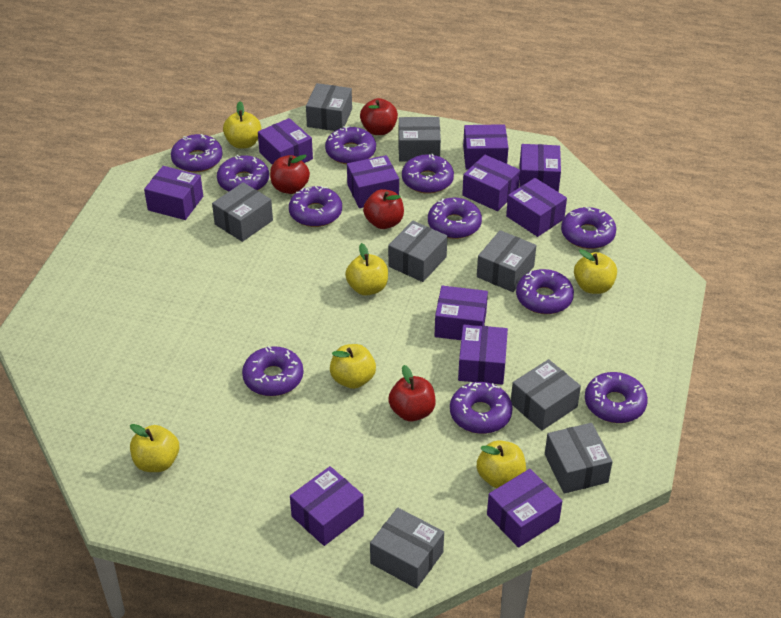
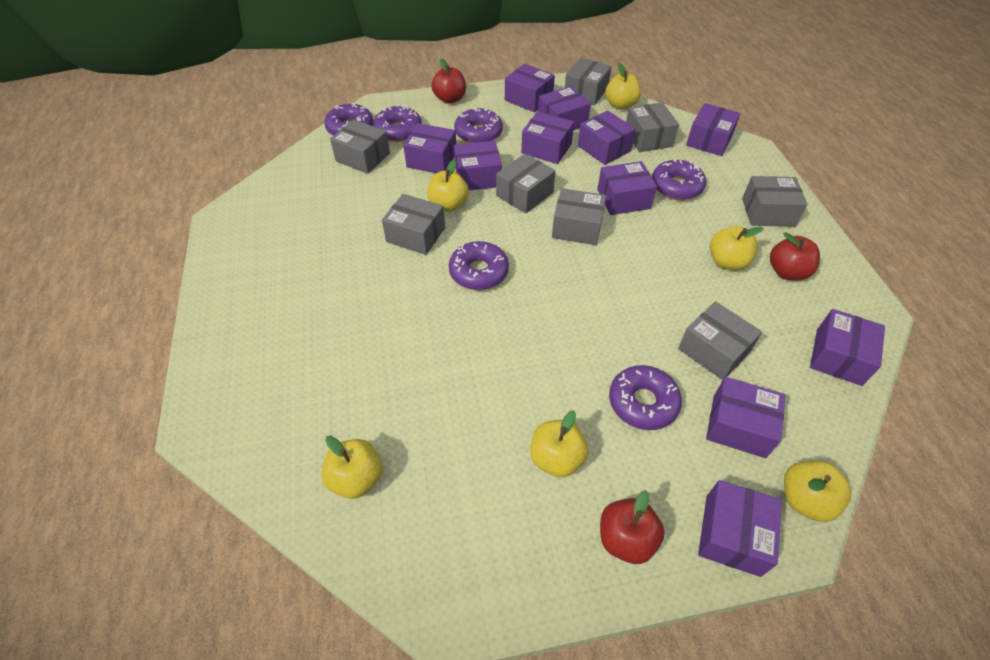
purple donut: 11 -> 6
red apple: 4 -> 3

